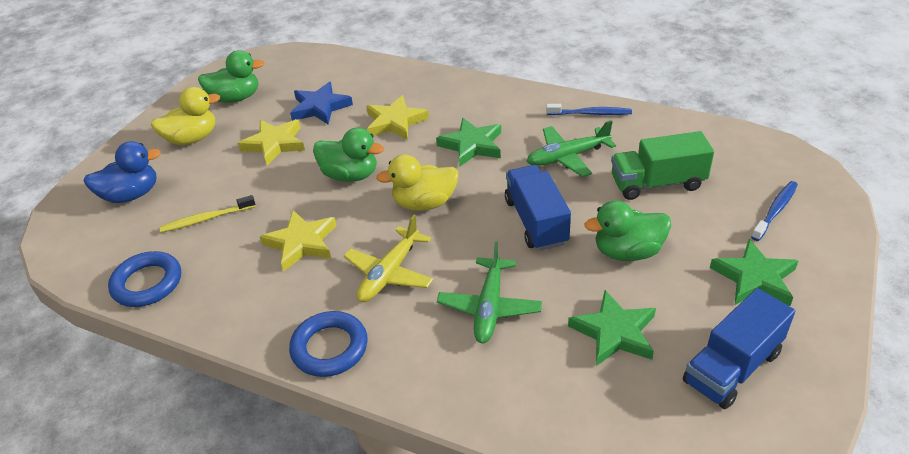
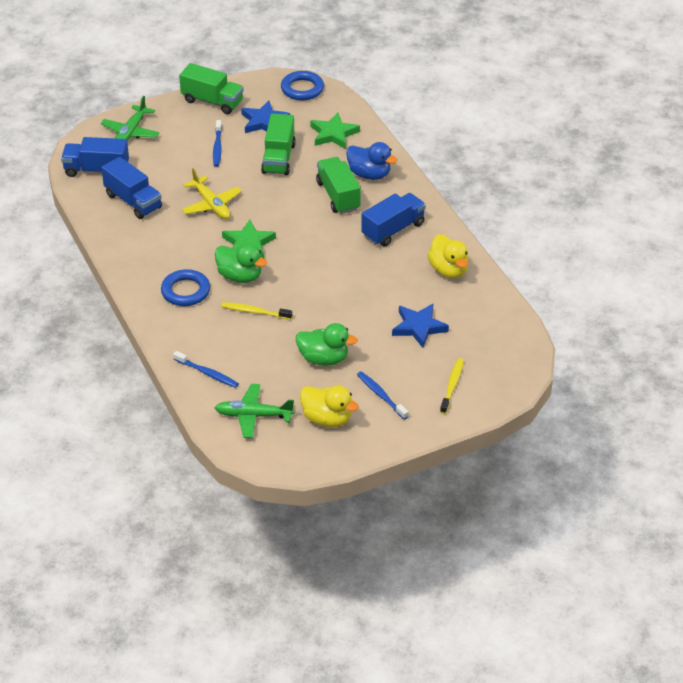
blue star: 1 -> 2
blue toothbrush: 2 -> 3
blue truck: 2 -> 3
green duck: 3 -> 2
green star: 3 -> 2
green truck: 1 -> 3
yellow star: 3 -> 0
yellow toothbrush: 1 -> 2

